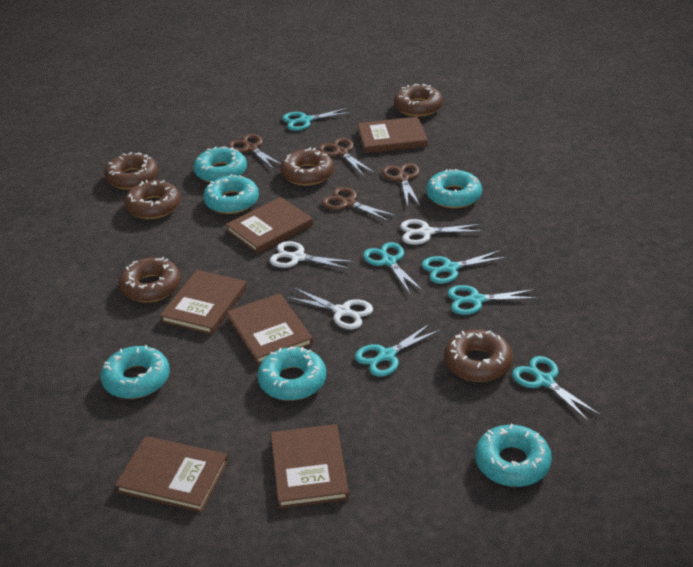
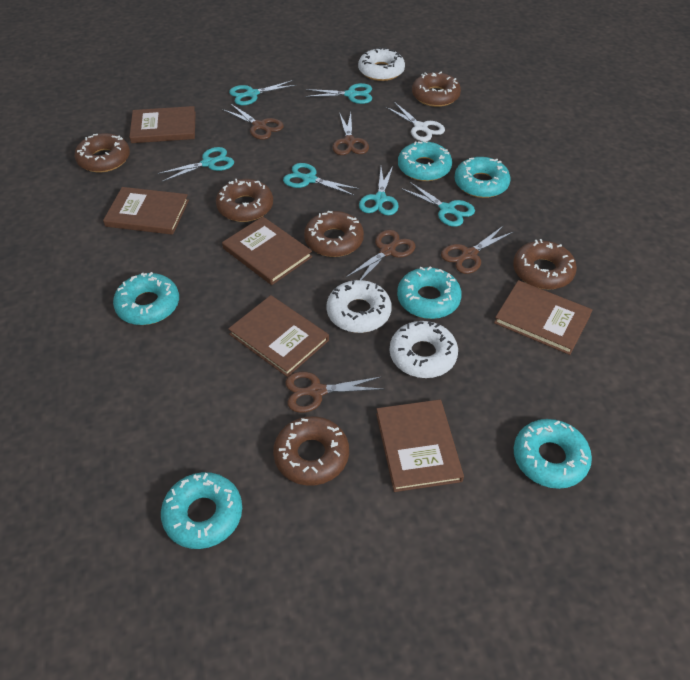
brown scissors: 4 -> 5
white donut: 0 -> 3
white scissors: 3 -> 1

